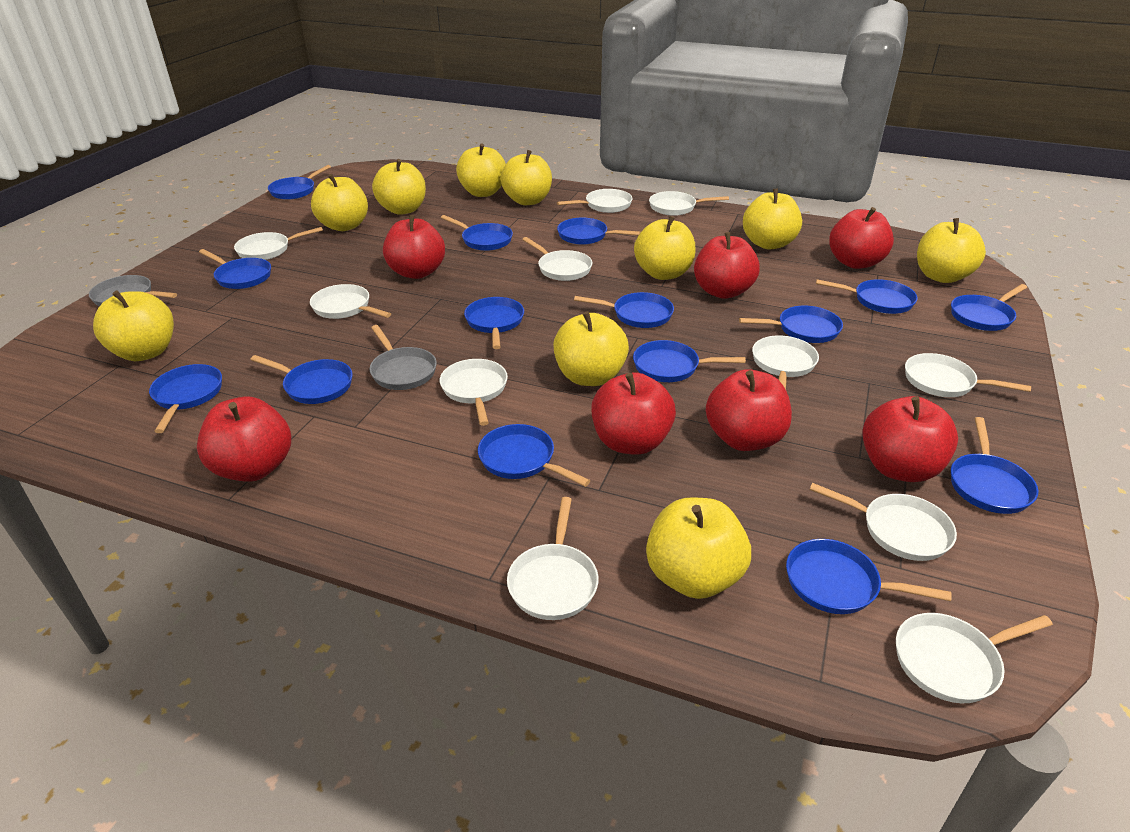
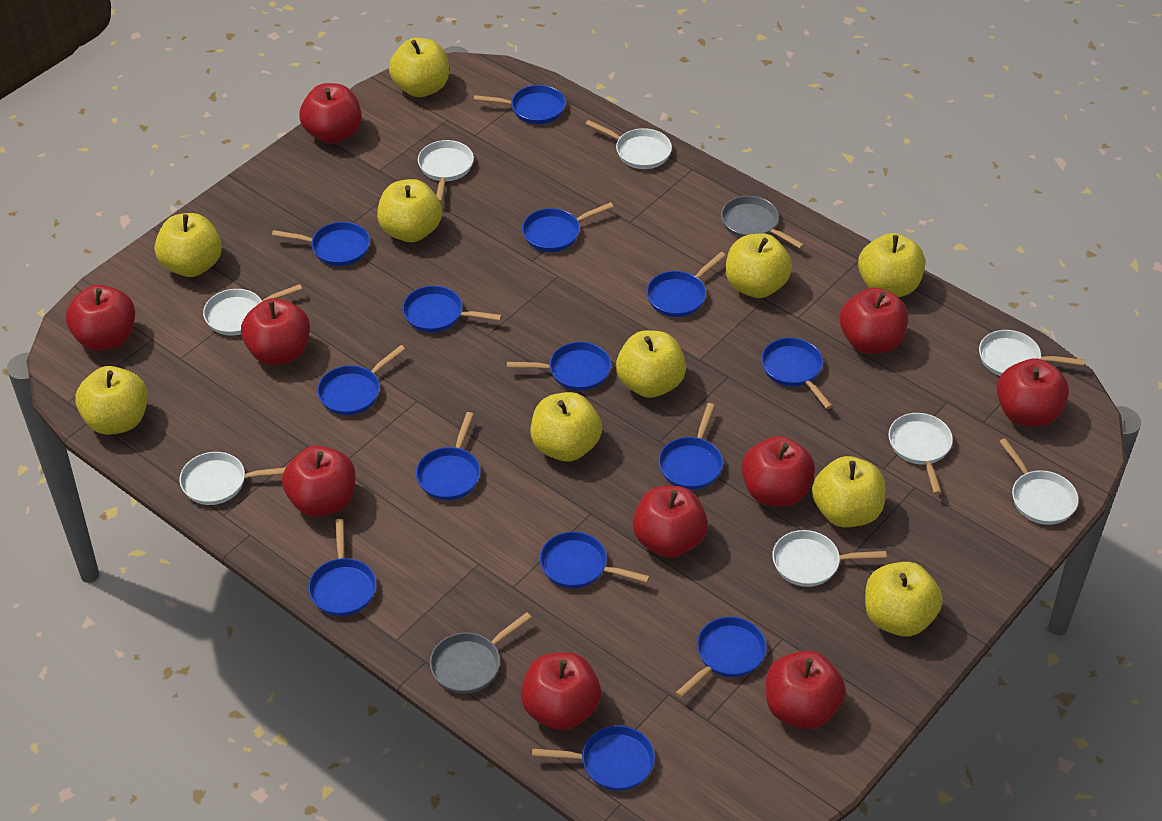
blue pan: 15 -> 14
red apple: 7 -> 10
white pan: 11 -> 8

